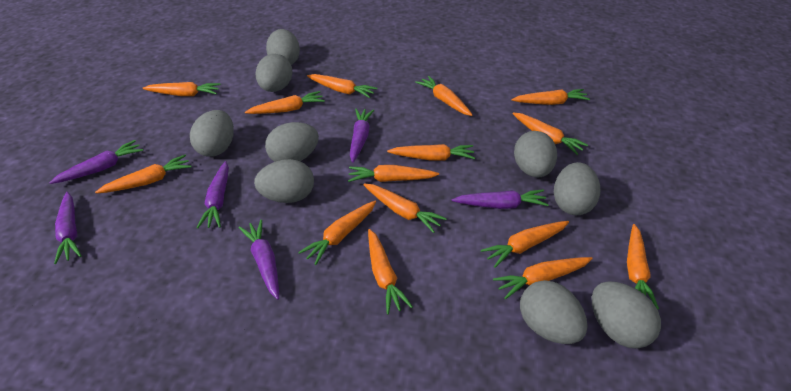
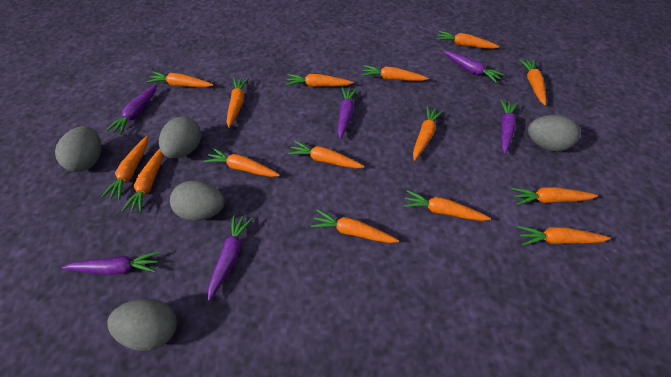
grey egg: 9 -> 5

